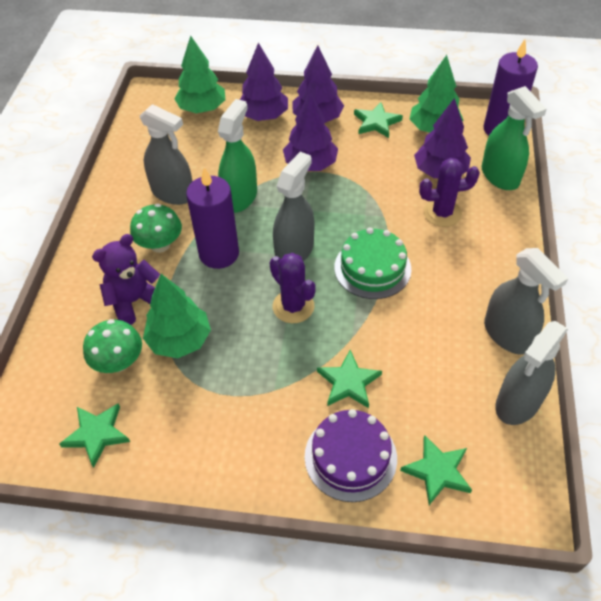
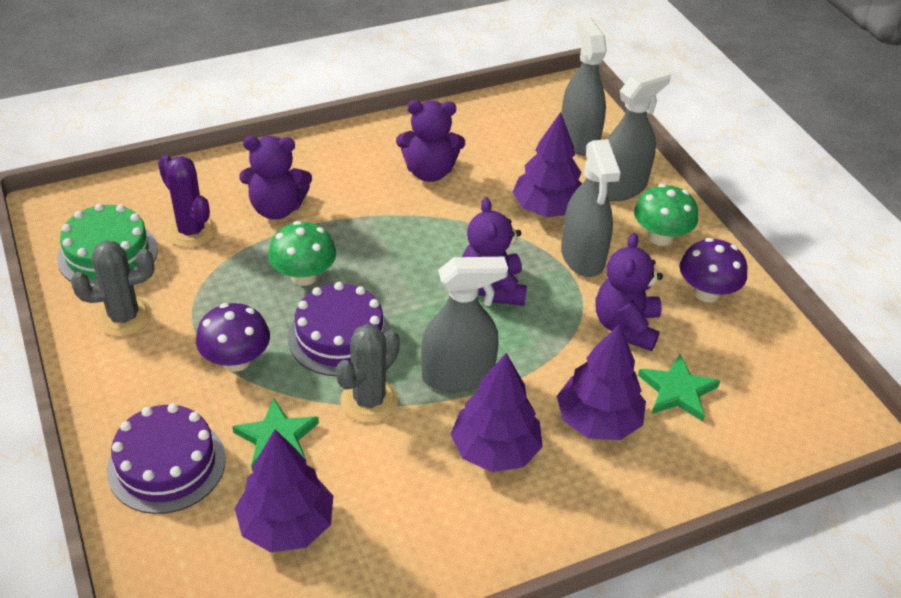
green spray bottle: 2 -> 0
green star: 4 -> 2
green tree: 3 -> 0
grey cactus: 0 -> 2
purple cactus: 2 -> 1
purple cake: 1 -> 2
purple candle: 2 -> 0
purple mushroom: 0 -> 2
purple teddy bear: 1 -> 4

